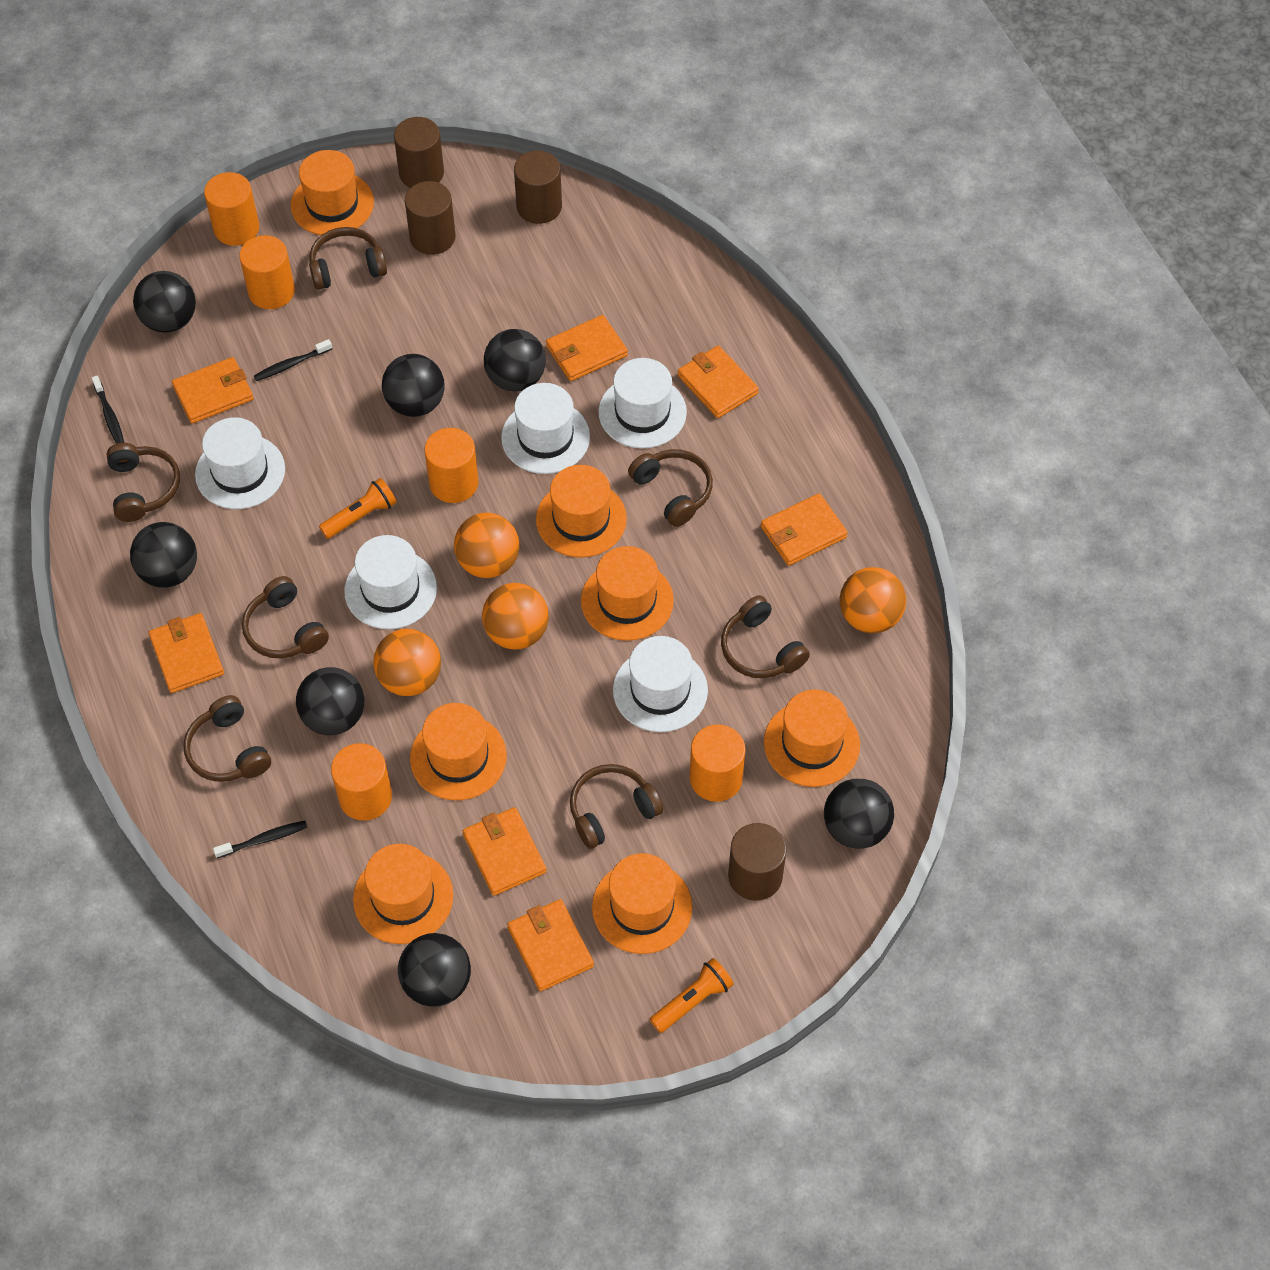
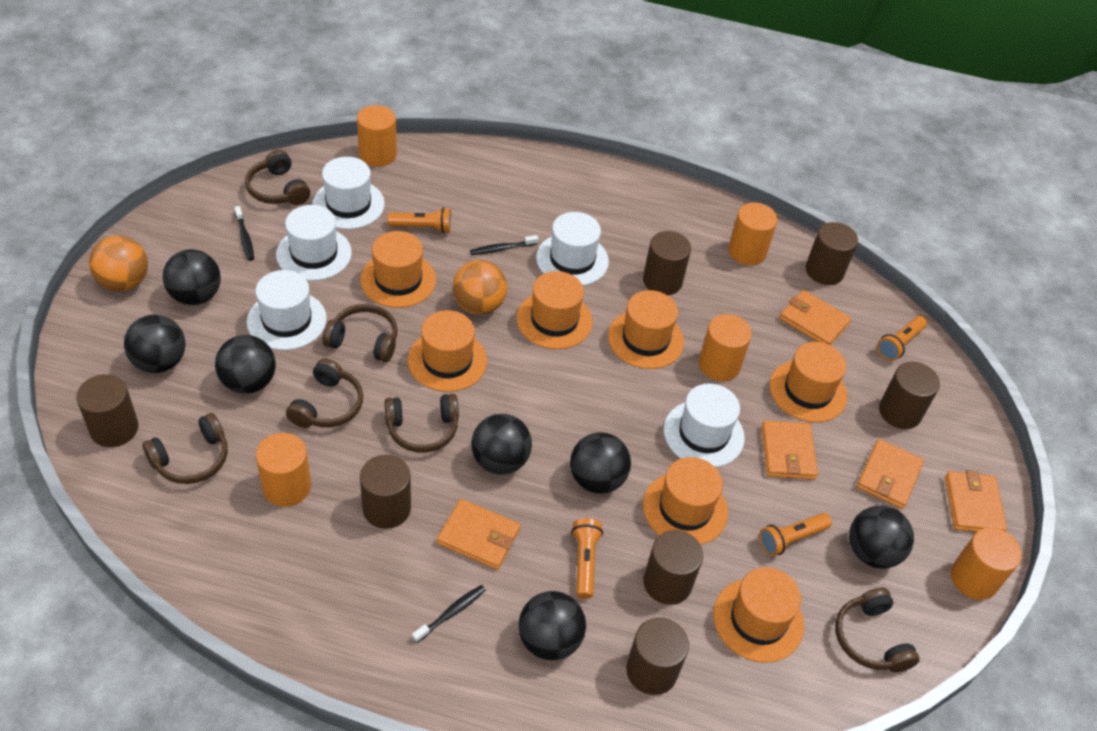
brown cylinder: 4 -> 7
brown headphones: 7 -> 6
orange ball: 4 -> 2
orange flashlight: 2 -> 4
orange wallet: 7 -> 5

